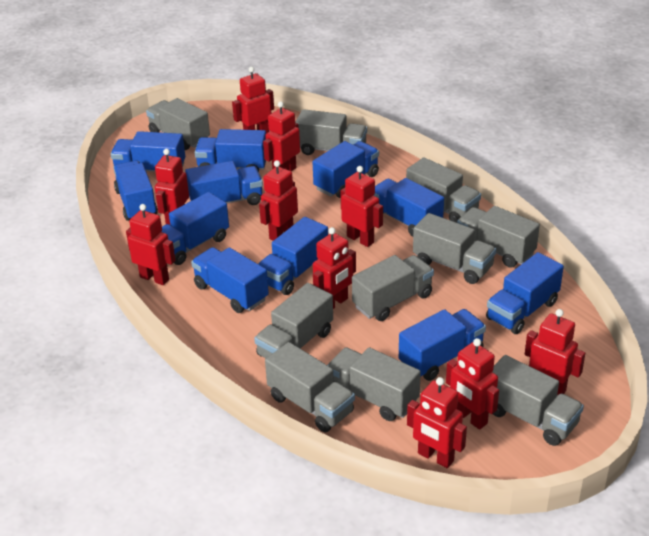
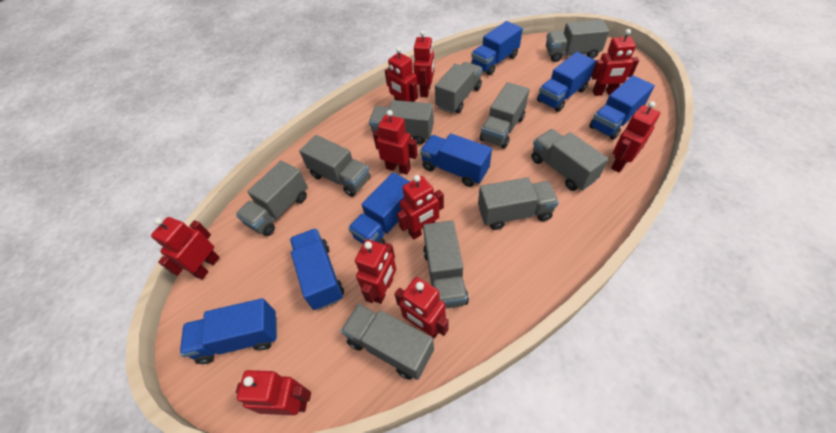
blue truck: 11 -> 7

